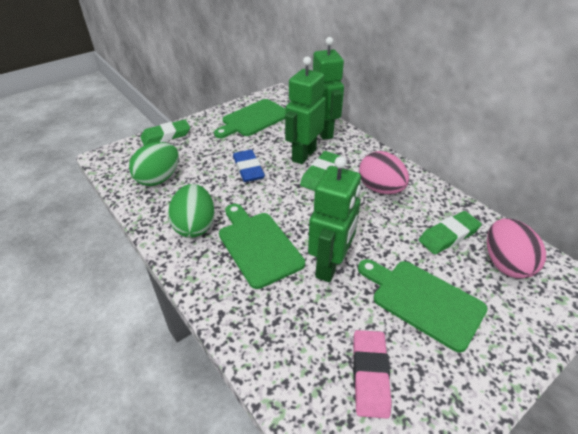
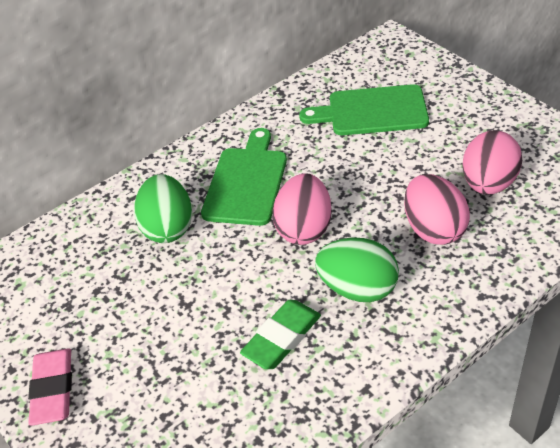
blue eraser: 1 -> 0
green cutting board: 3 -> 2
green eraser: 3 -> 1
green robot: 3 -> 0
pink egg: 2 -> 3

